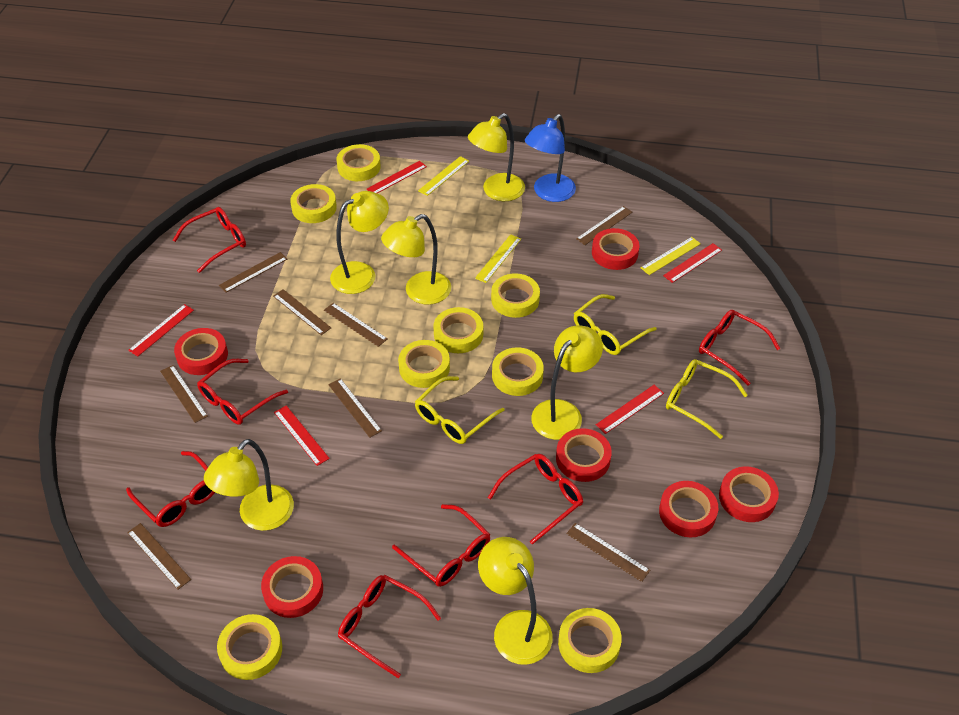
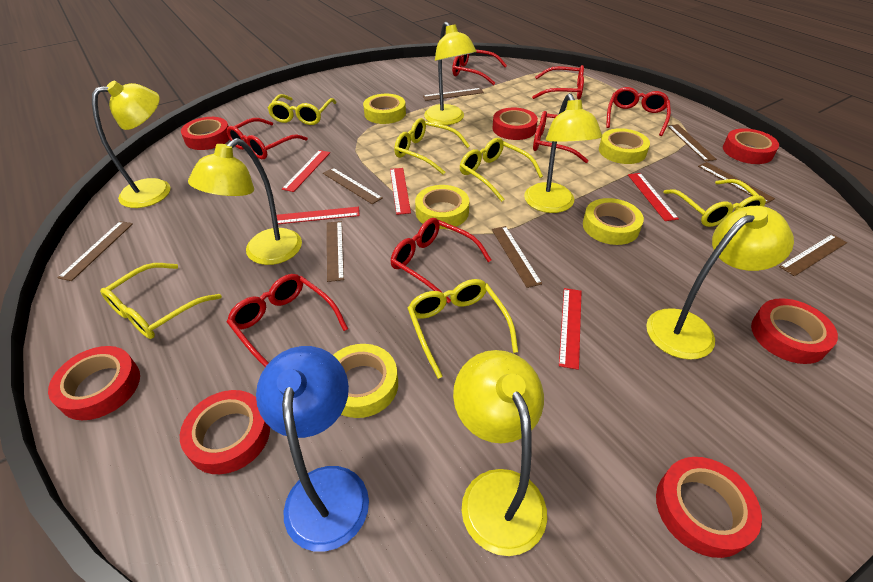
red tape: 6 -> 7
yellow glasses: 3 -> 6
yellow ruler: 3 -> 0
yellow tape: 8 -> 5

